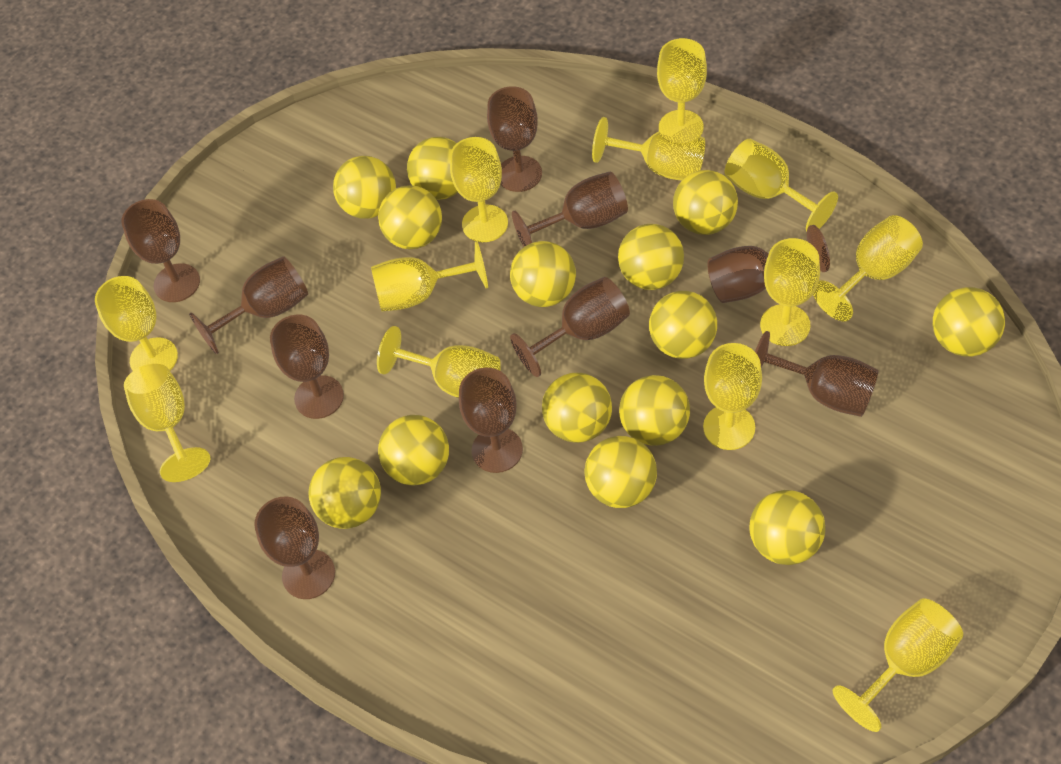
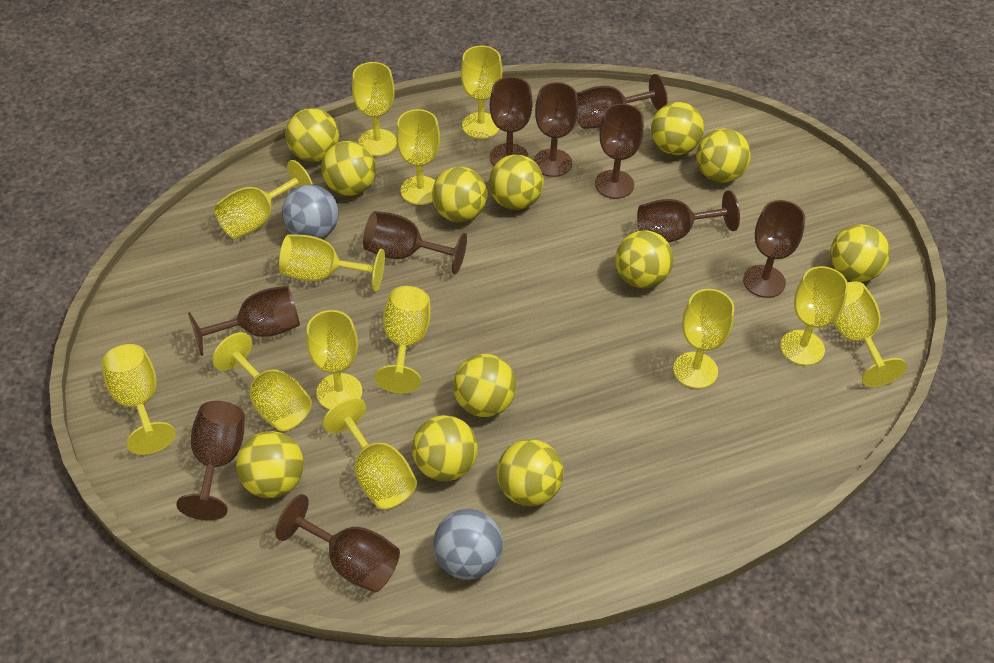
grey ball: 0 -> 2
yellow ball: 14 -> 12
yellow goblet: 12 -> 13

